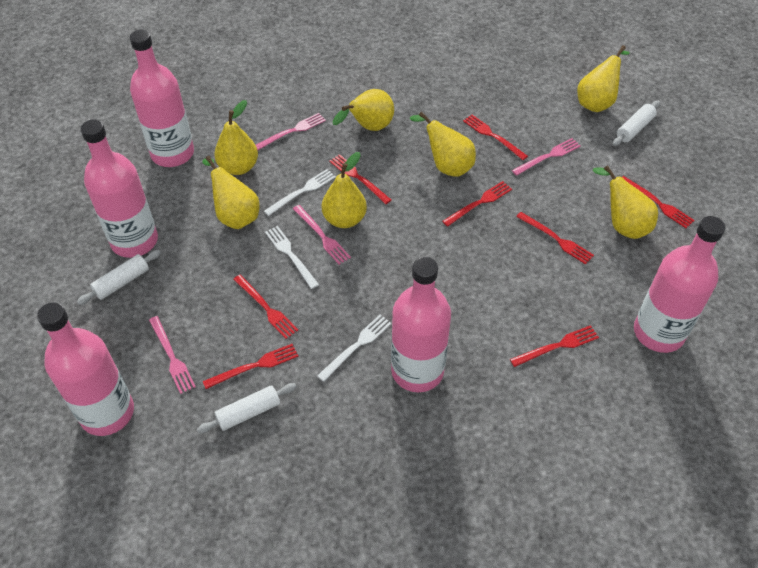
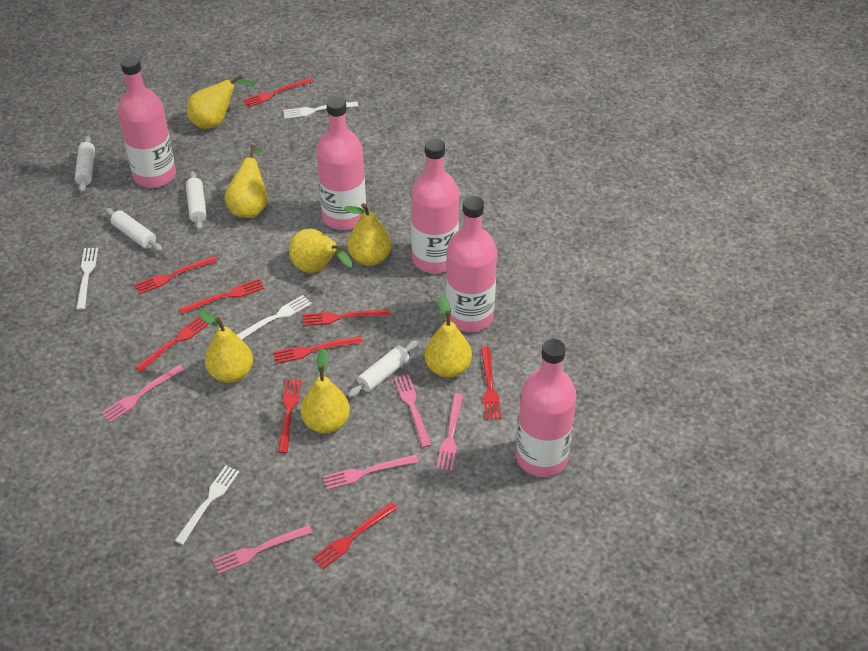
pink fork: 4 -> 5
red fork: 8 -> 9
white fork: 3 -> 4
white rolling pin: 3 -> 4

